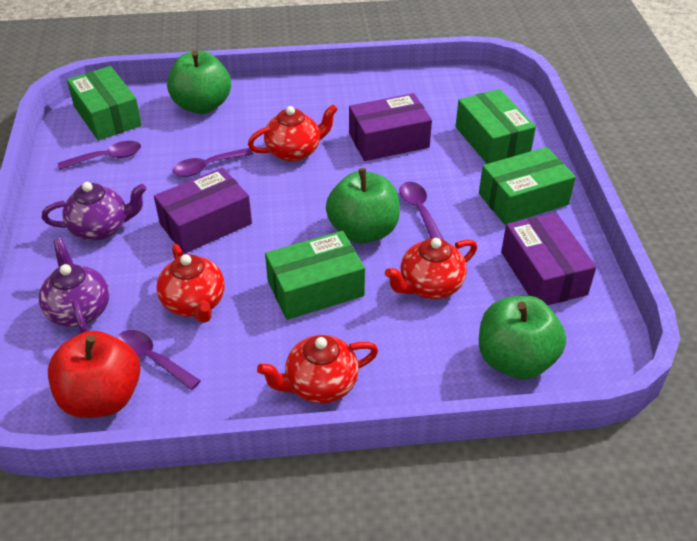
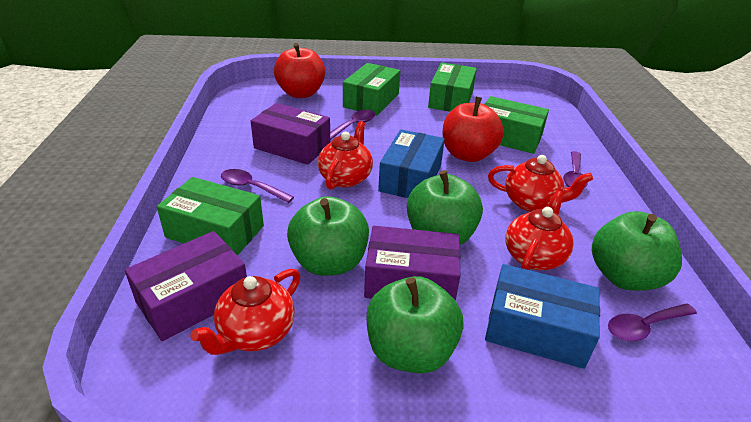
blue box: 0 -> 2
green apple: 3 -> 4
purple teapot: 2 -> 0
red apple: 1 -> 2

